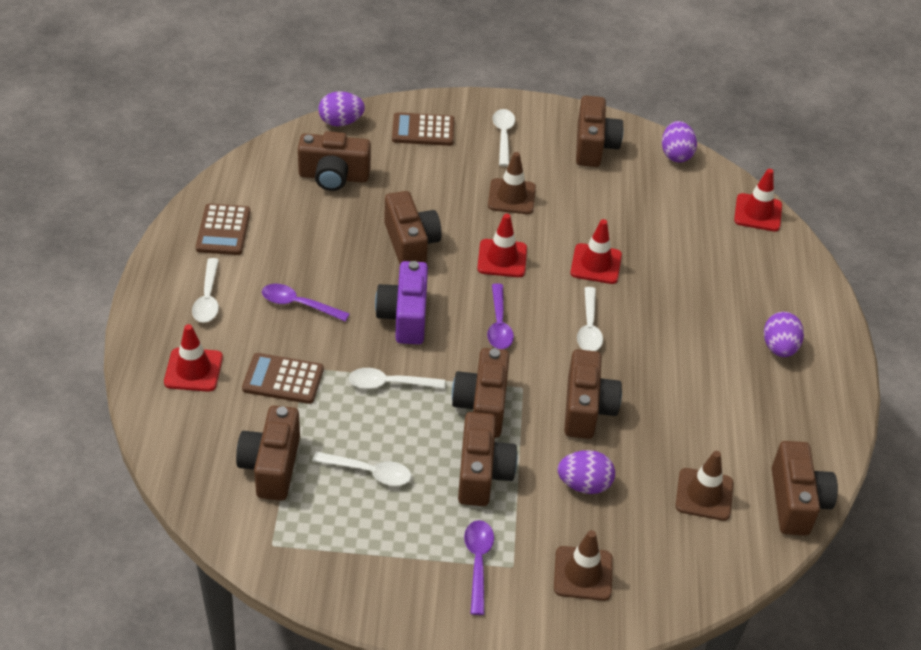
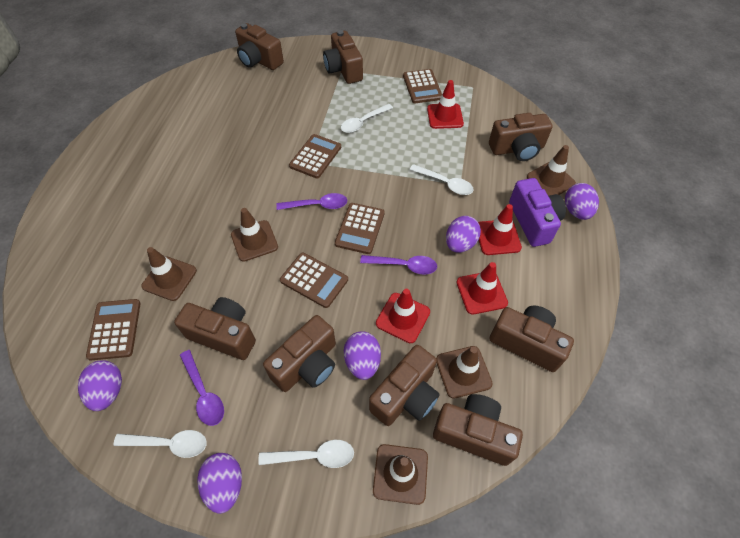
brown calculator: 3 -> 5
brown traffic cone: 3 -> 5
purple egg: 4 -> 5
white spoon: 5 -> 4

